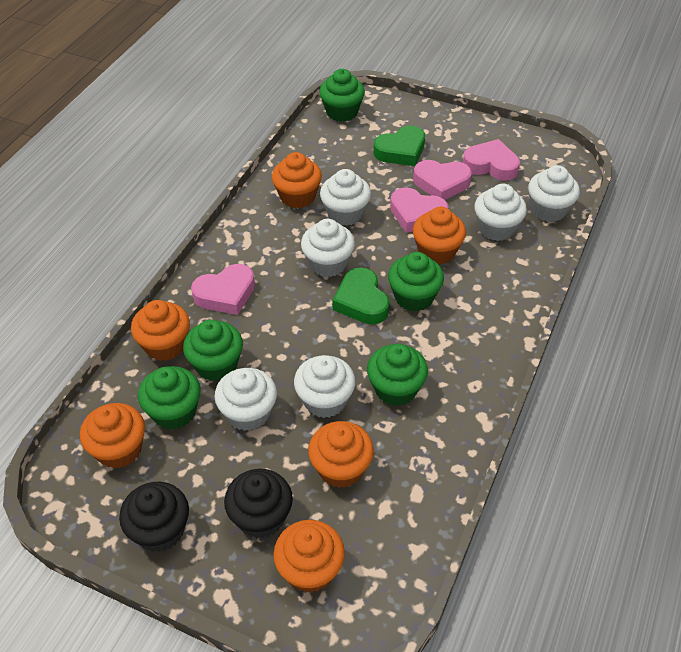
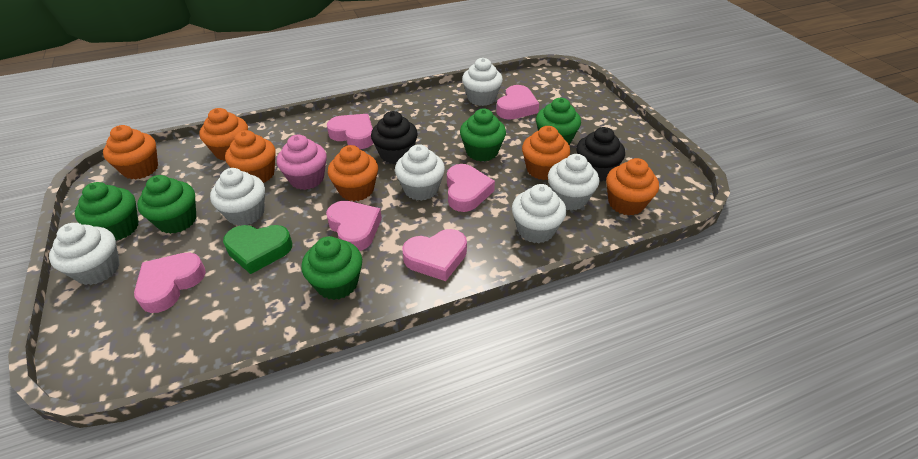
green heart: 2 -> 1
pink cupcake: 0 -> 1
pink heart: 4 -> 6

